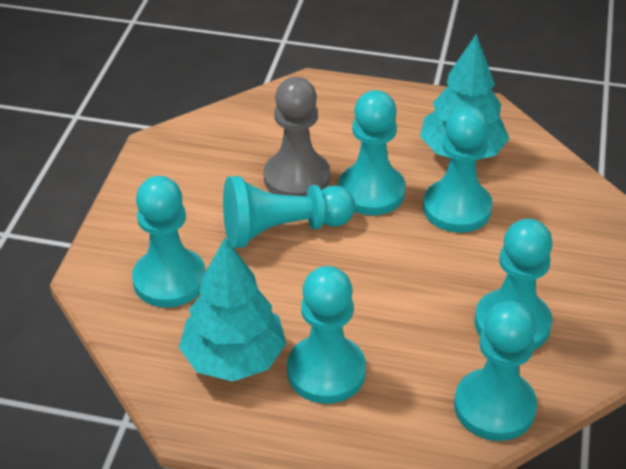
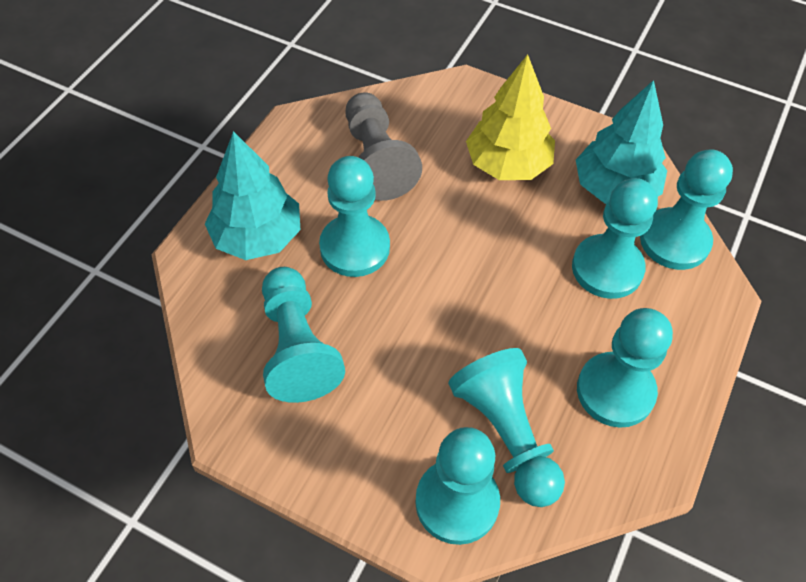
yellow tree: 0 -> 1

